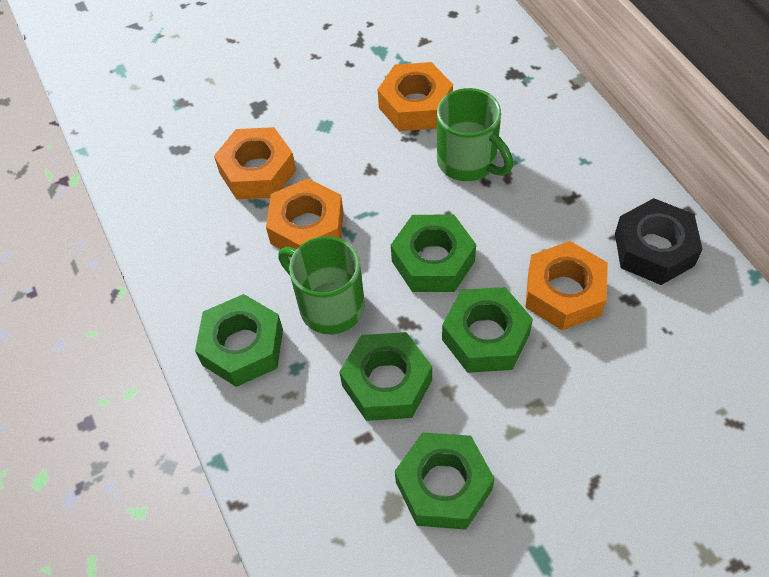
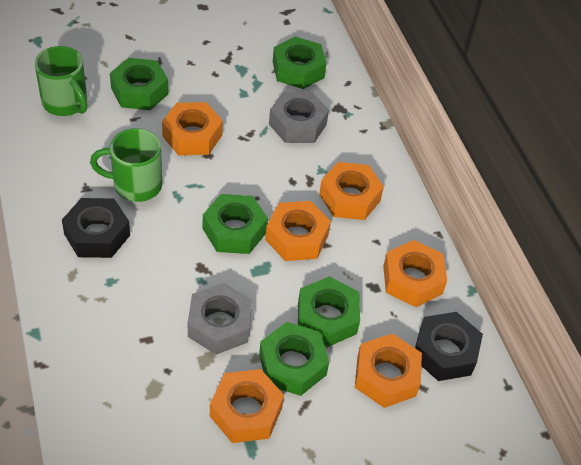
black nut: 1 -> 2
grey nut: 0 -> 2
orange nut: 4 -> 6

